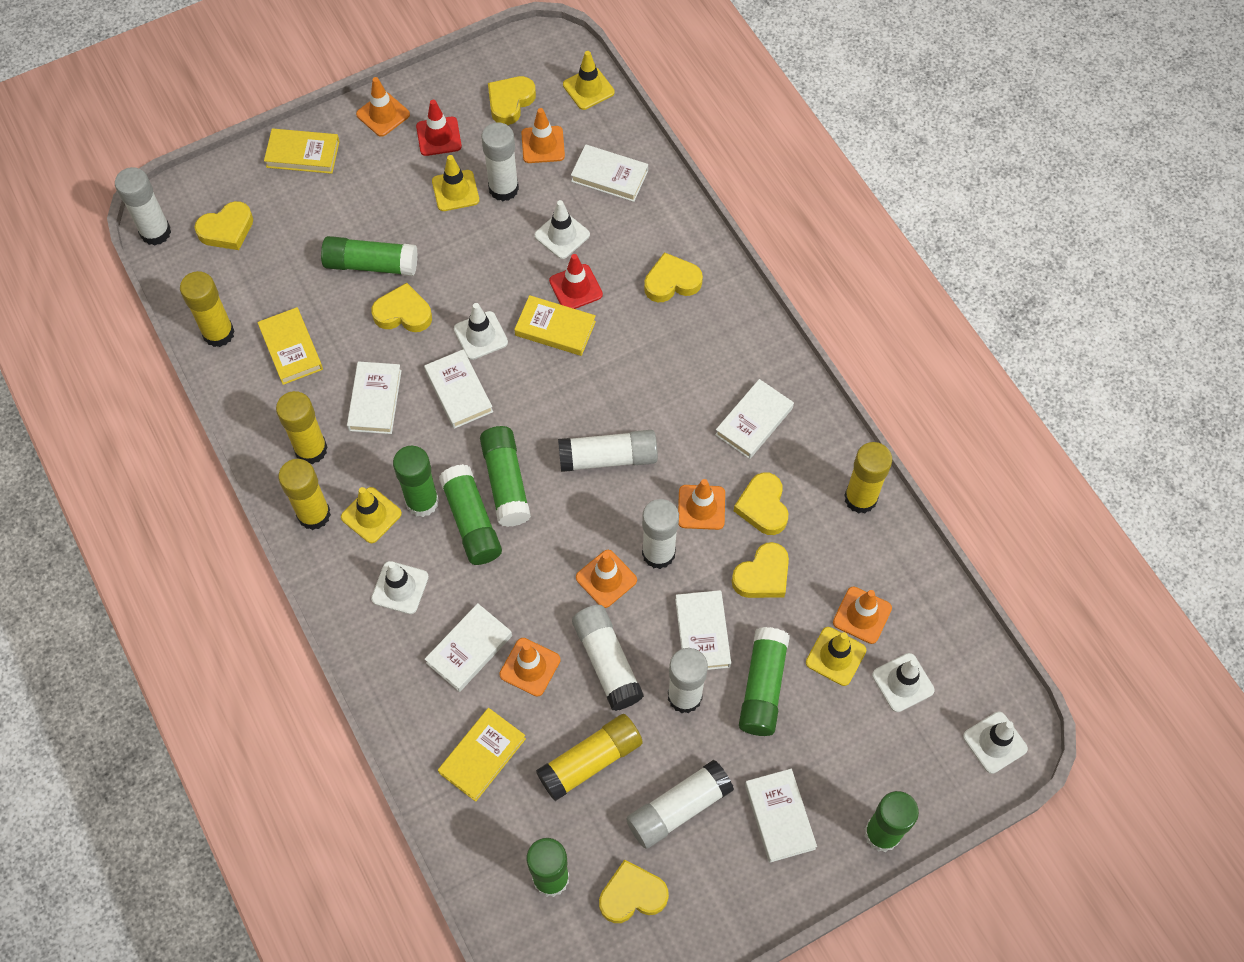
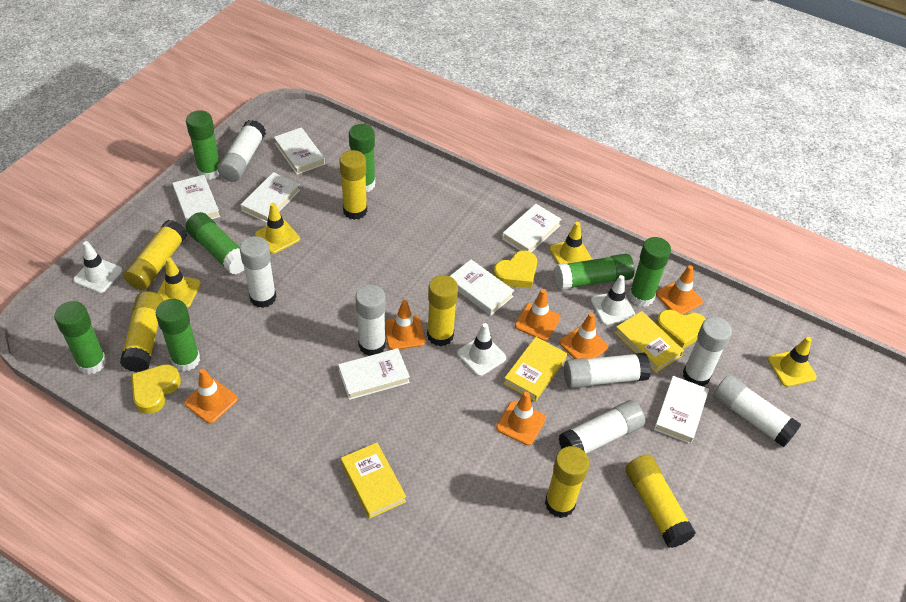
red traffic cone: 2 -> 0
white traffic cone: 5 -> 3
yellow book: 4 -> 3
yellow glue stick: 5 -> 6
yellow heart: 7 -> 3

